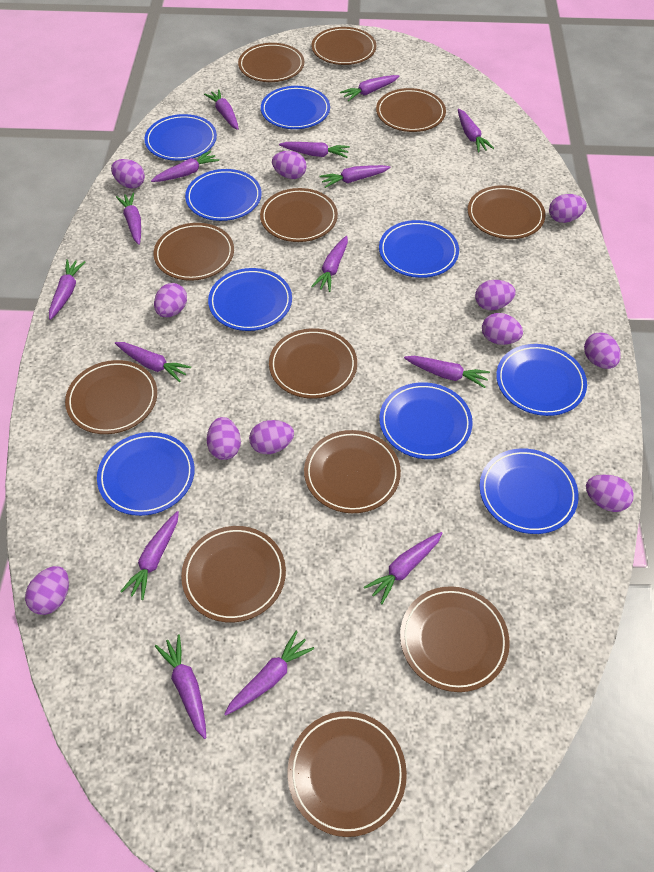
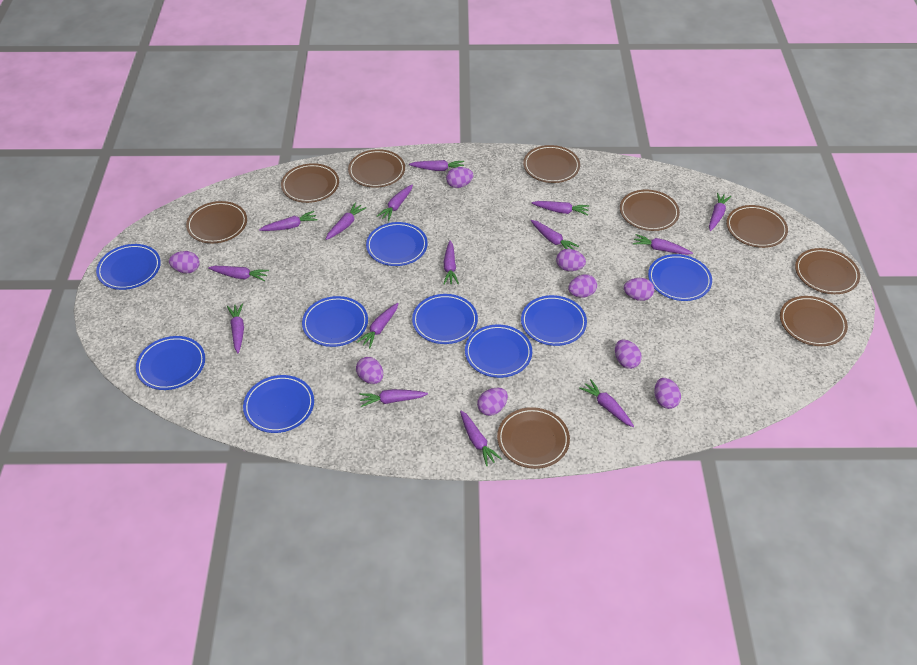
brown plate: 12 -> 9
purple egg: 11 -> 9

